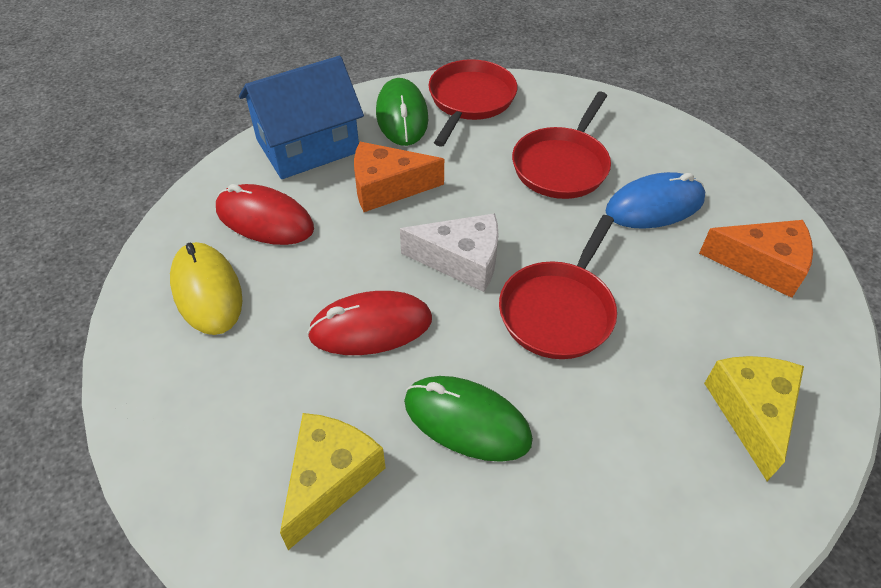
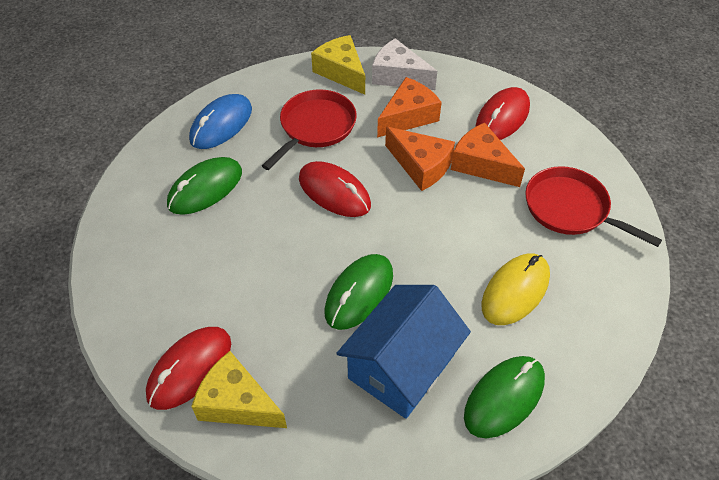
green mouse: 2 -> 3
orange cheese: 2 -> 3
red mouse: 2 -> 3
red pan: 3 -> 2

